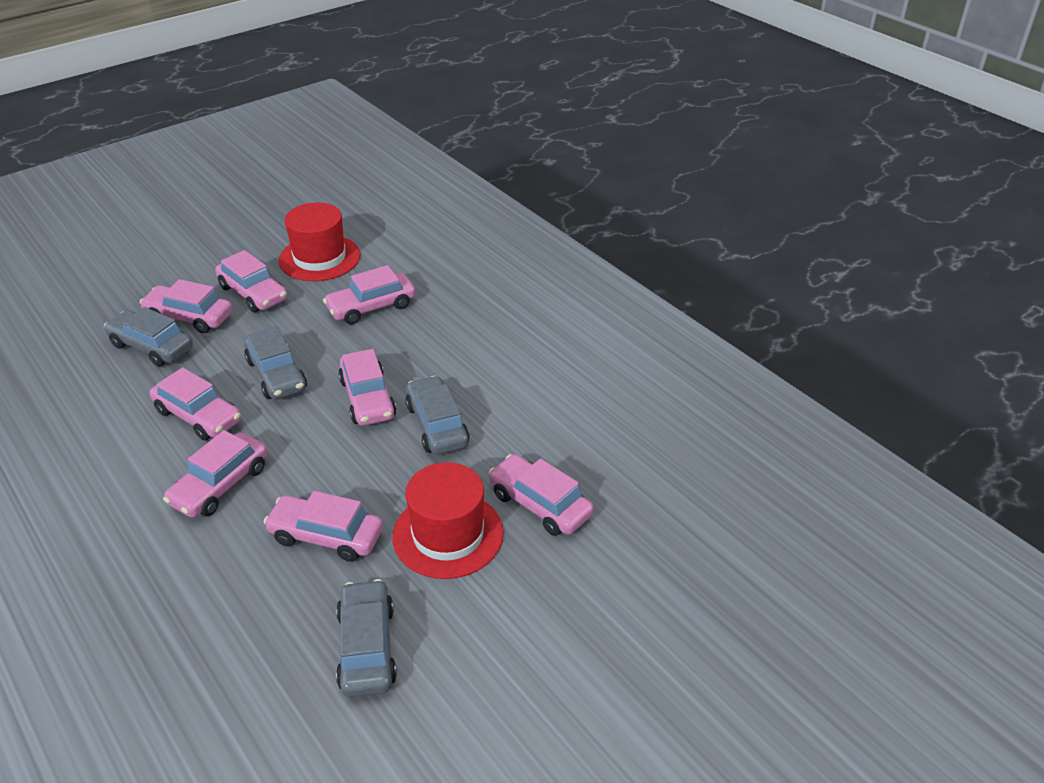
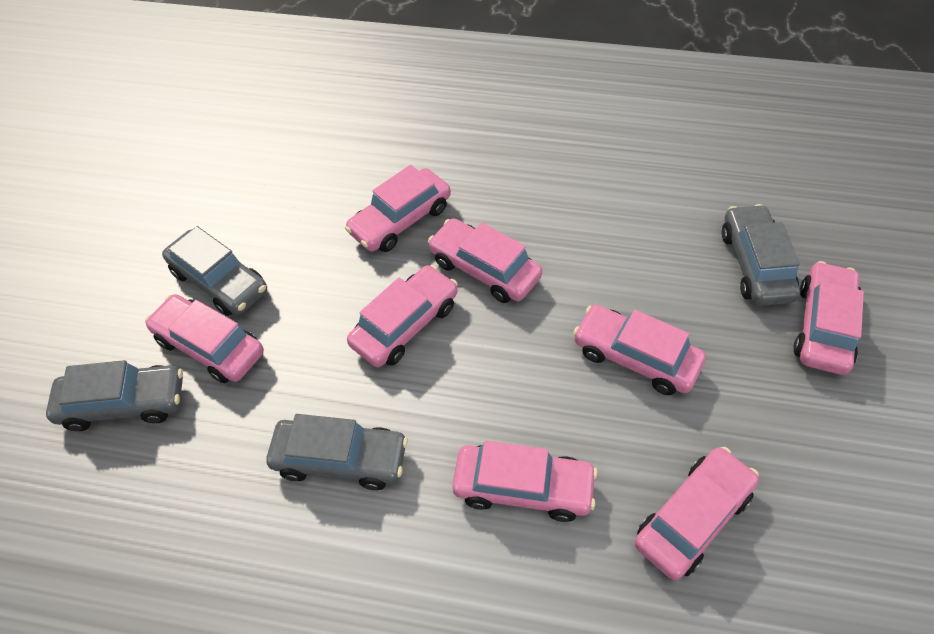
red hat: 2 -> 0

